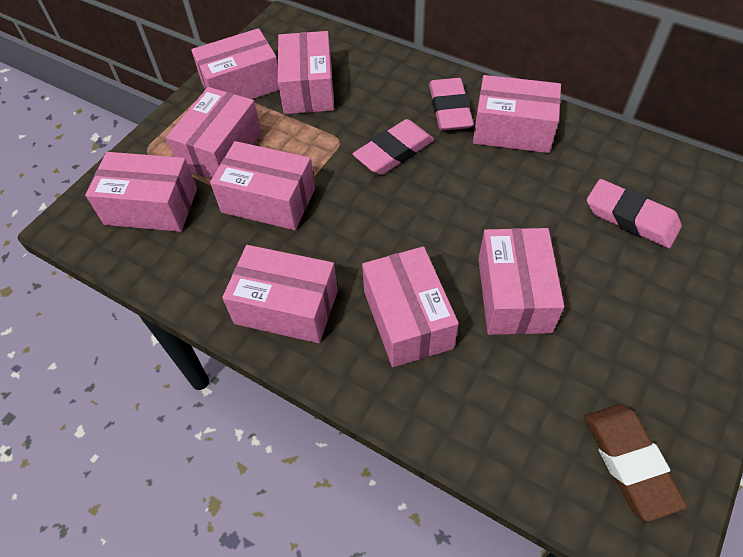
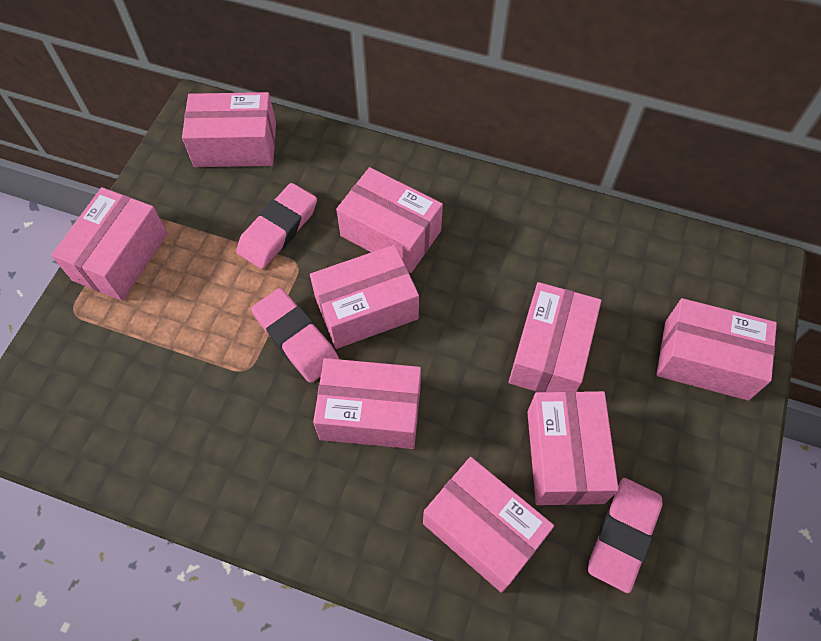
brown eraser: 1 -> 0

